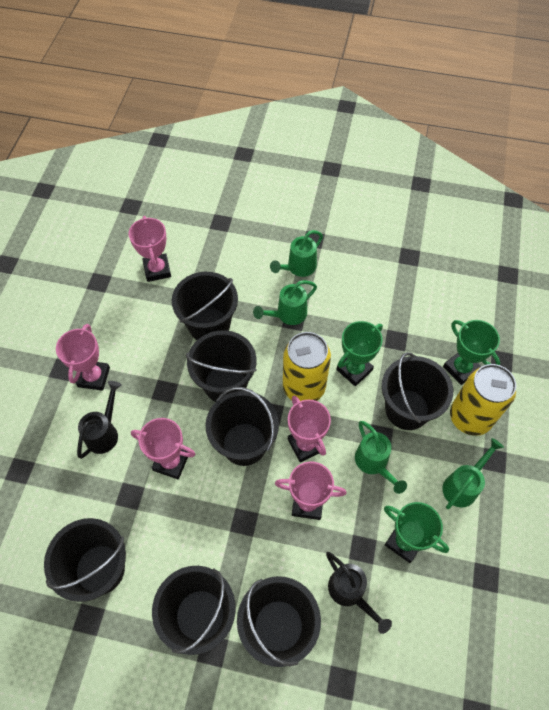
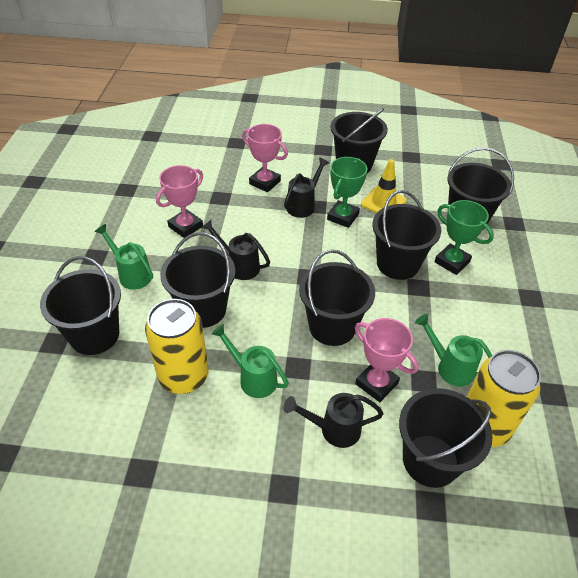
black watering can: 2 -> 3
green trophy: 3 -> 2
green watering can: 4 -> 3
pink trophy: 5 -> 3
yellow traffic cone: 0 -> 1

